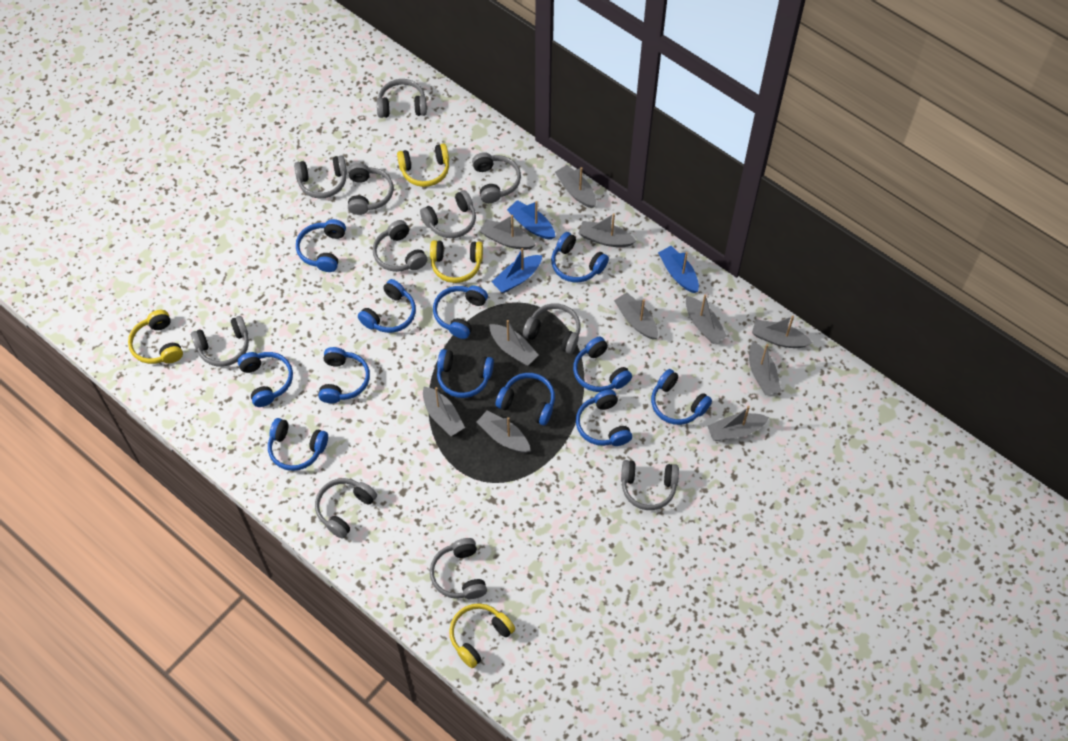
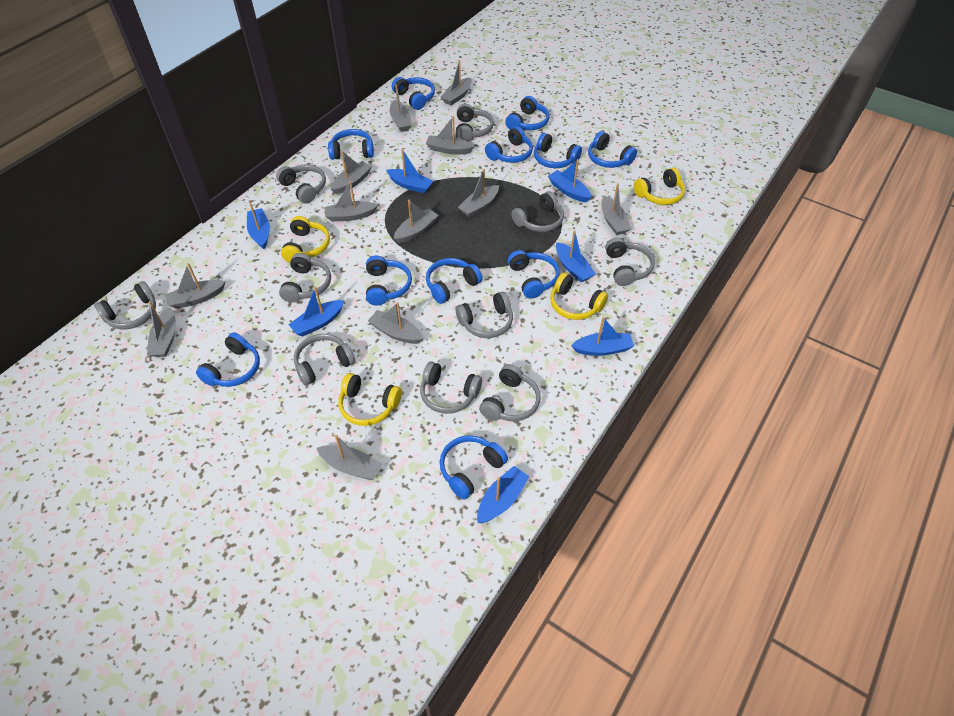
blue boat: 3 -> 7
blue headphones: 12 -> 11
grey boat: 11 -> 12
grey headphones: 11 -> 10

